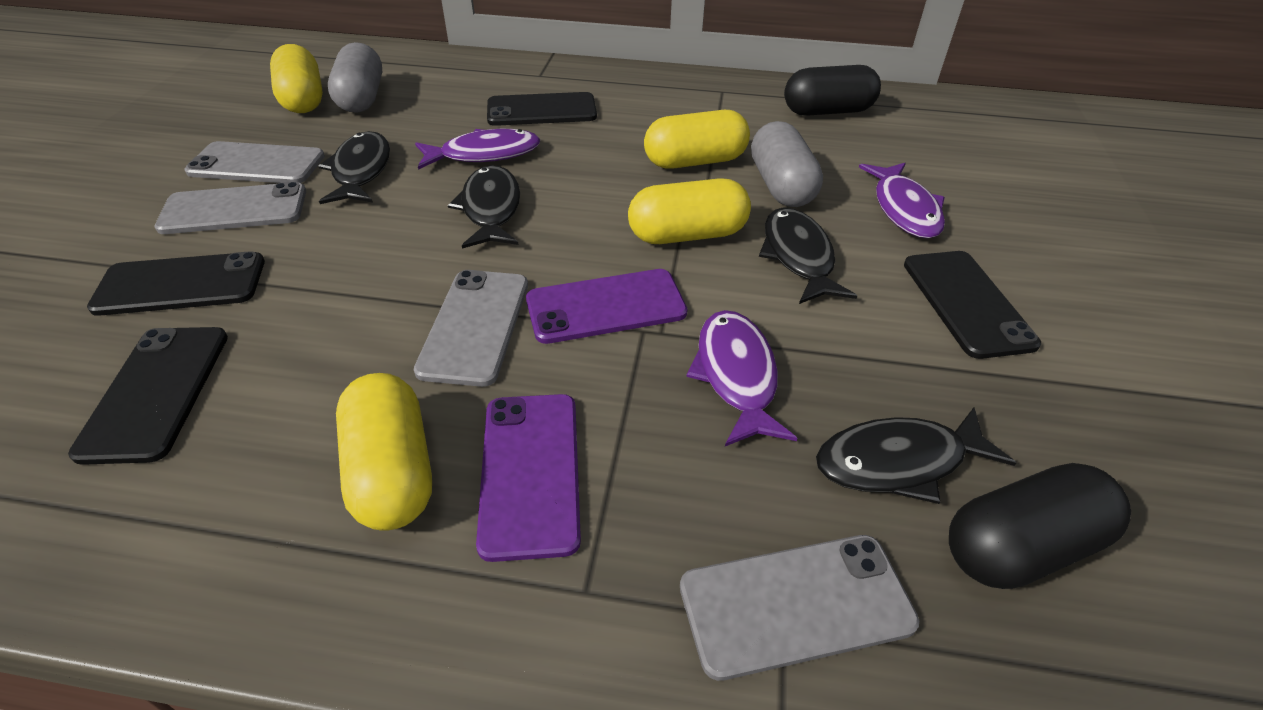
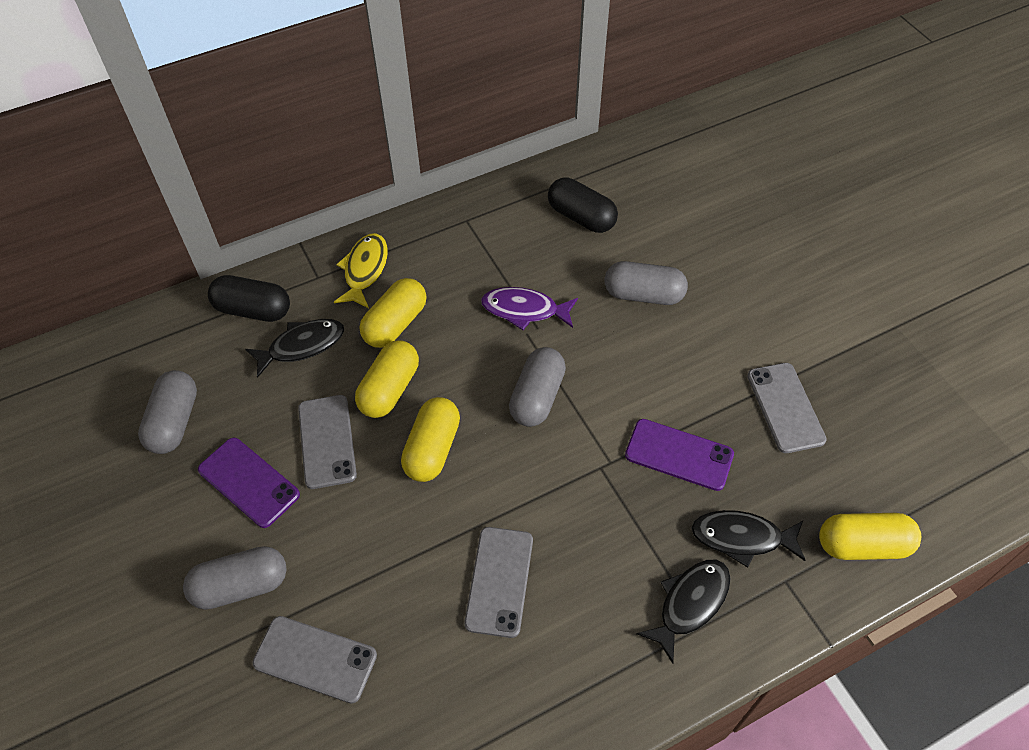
black fish: 4 -> 3
black phone: 4 -> 0
grey capsule: 2 -> 4
purple fish: 3 -> 1
yellow fish: 0 -> 1

